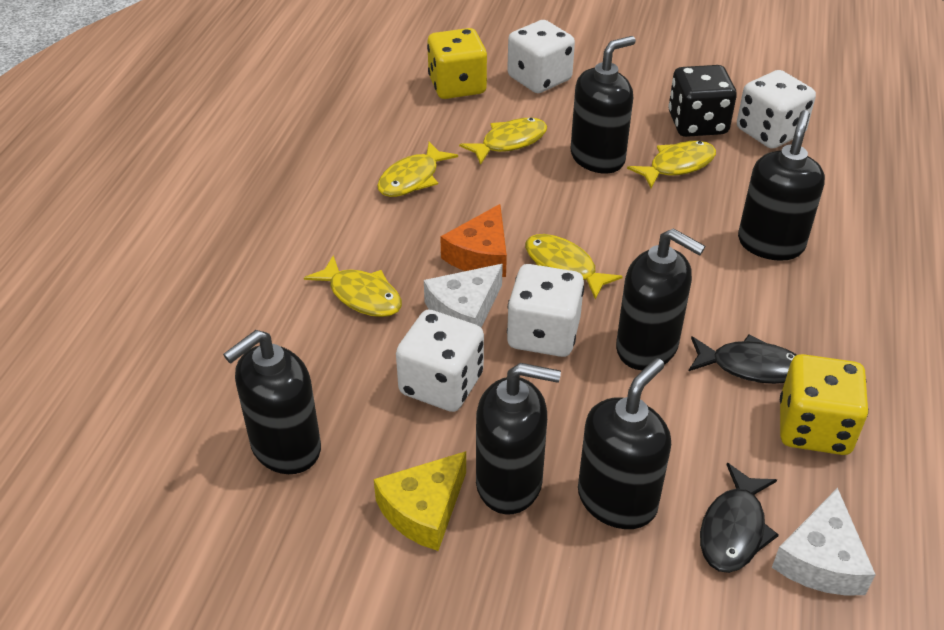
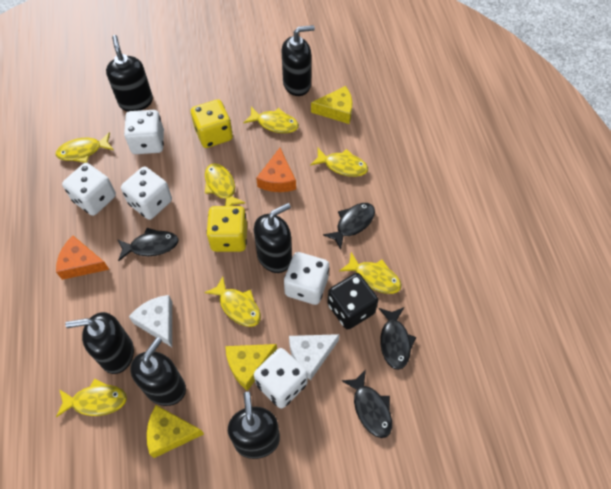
black fish: 2 -> 4
orange cheese: 1 -> 2
white dice: 4 -> 5
yellow cheese: 1 -> 3
yellow fish: 5 -> 7

